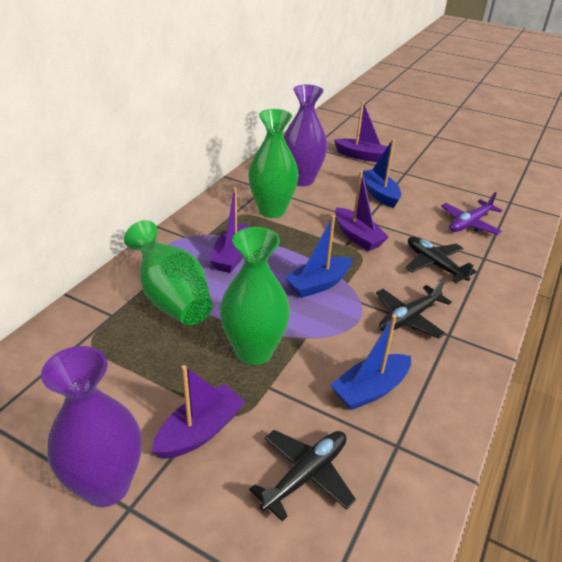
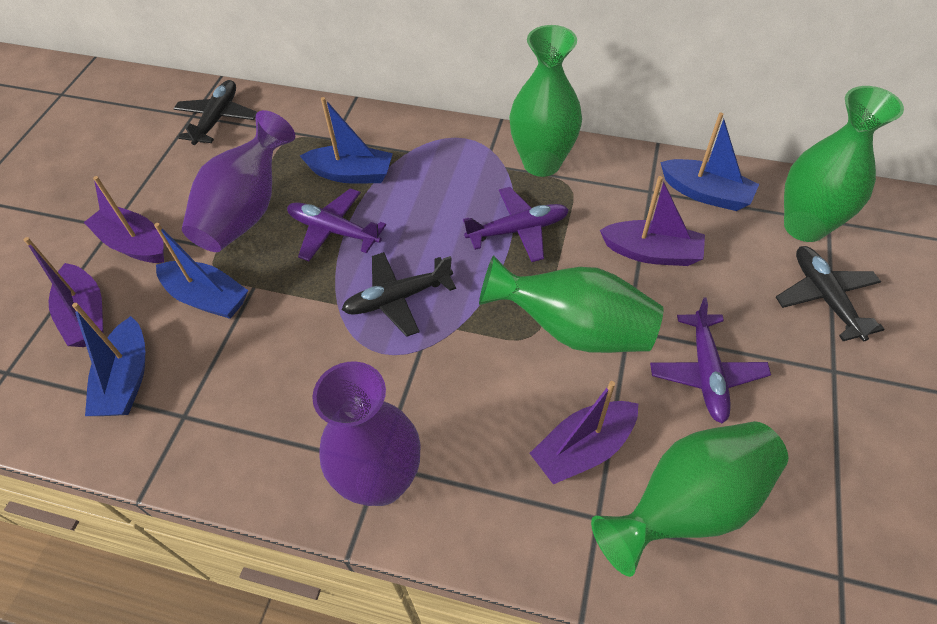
blue boat: 3 -> 4
green vase: 3 -> 4
purple plane: 1 -> 3

